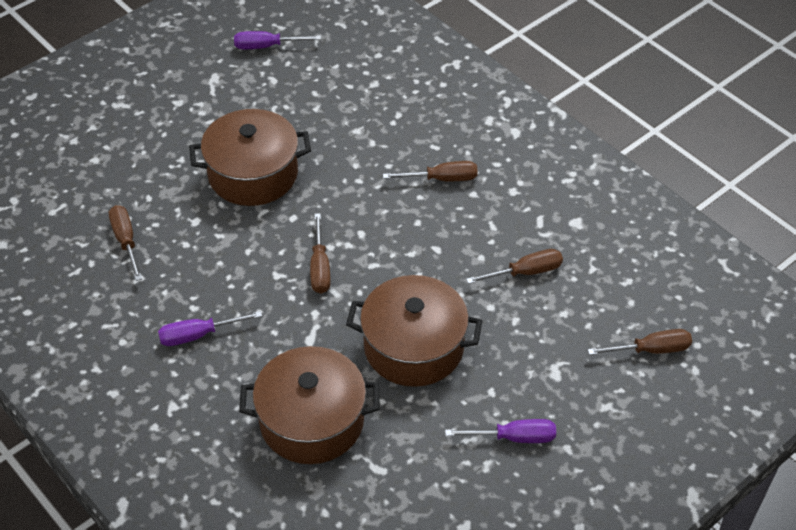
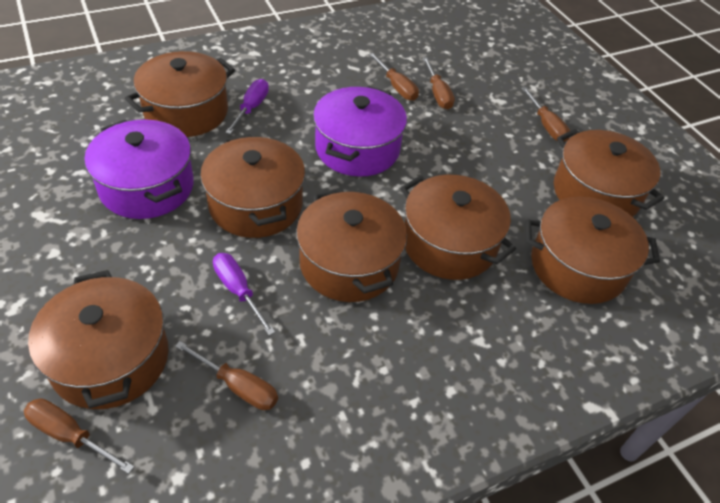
brown pot: 3 -> 7
purple pot: 0 -> 2
purple screwdriver: 3 -> 2

